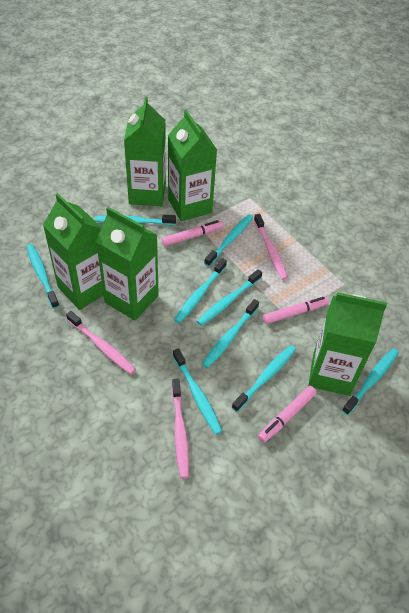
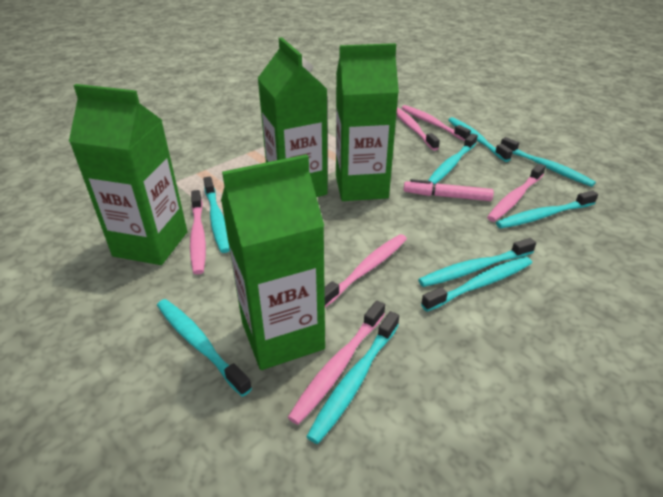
green carton: 5 -> 4
pink marker: 3 -> 1
pink toothbrush: 3 -> 6

